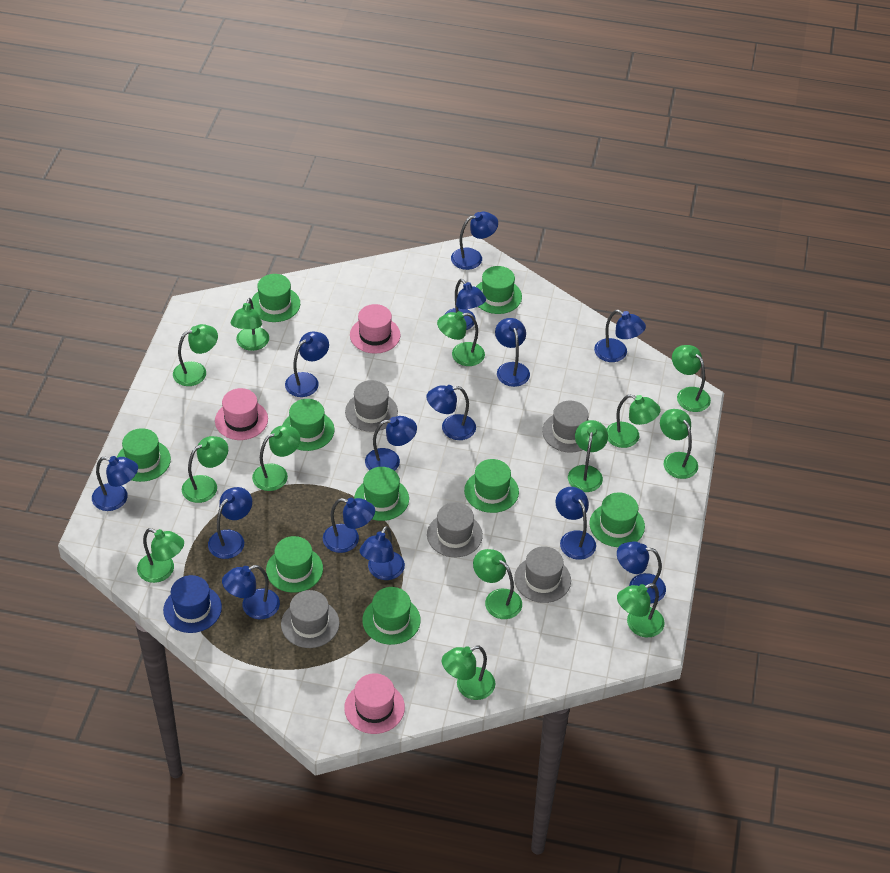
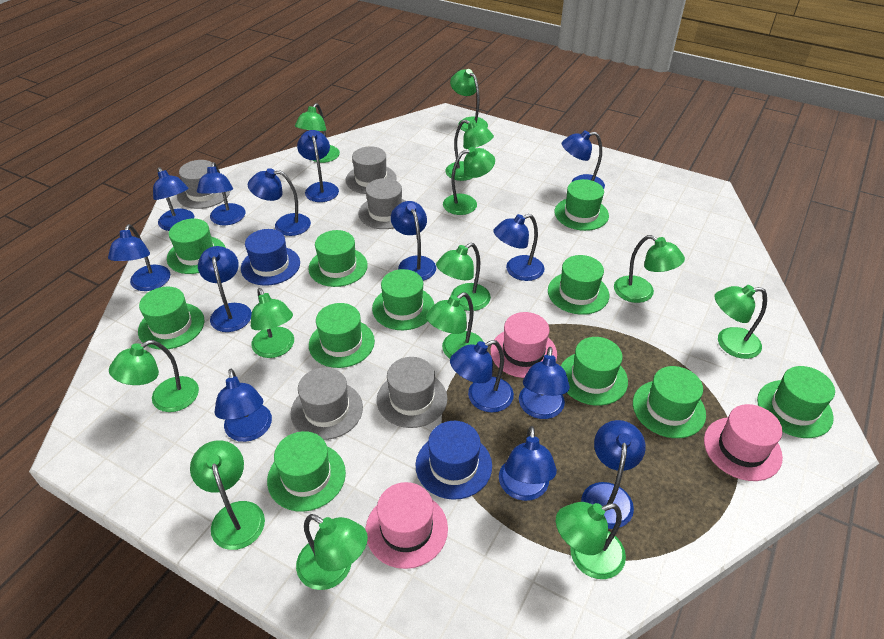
blue hat: 1 -> 2
green hat: 9 -> 11

